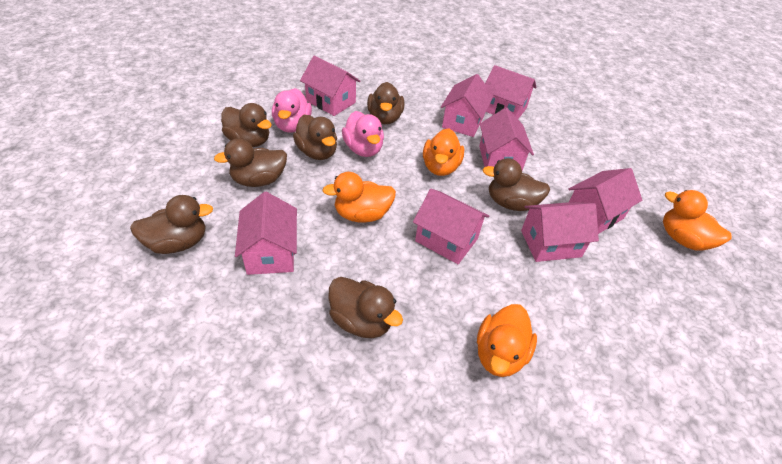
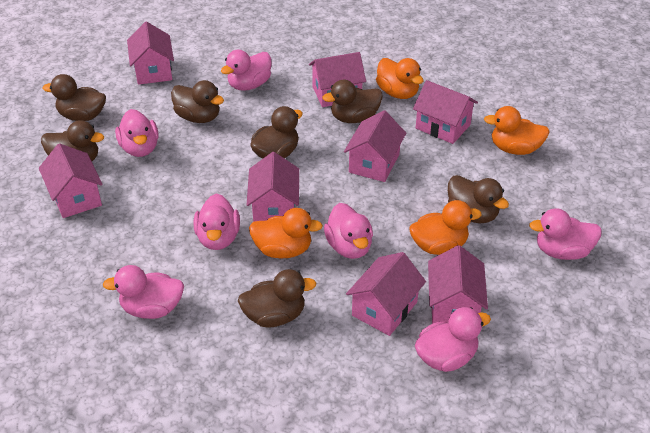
pink duck: 2 -> 7

